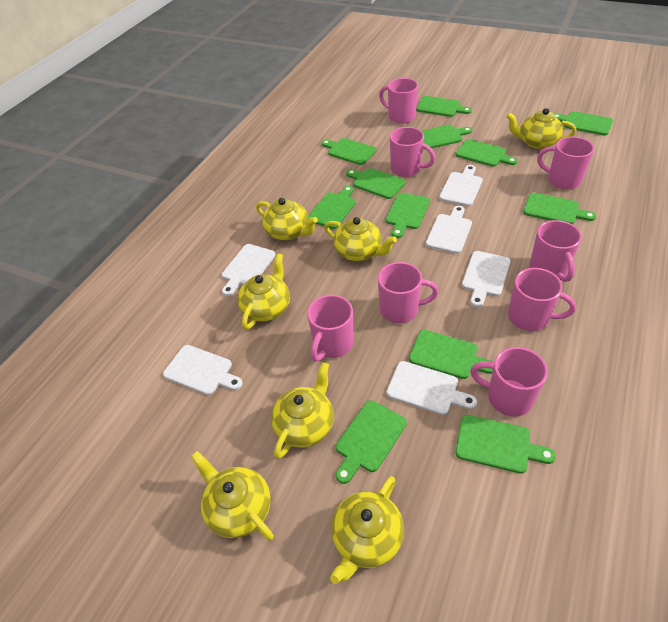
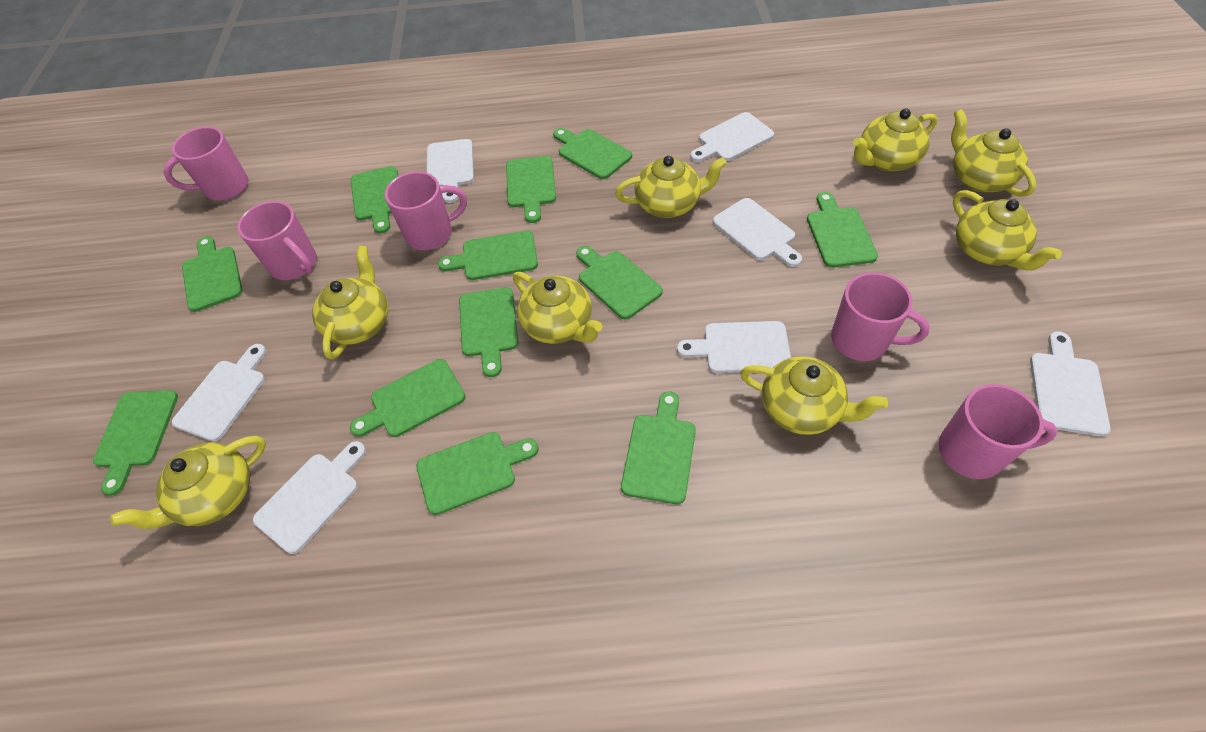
pink mug: 8 -> 5
white cutting board: 6 -> 7
yellow teapot: 7 -> 8

